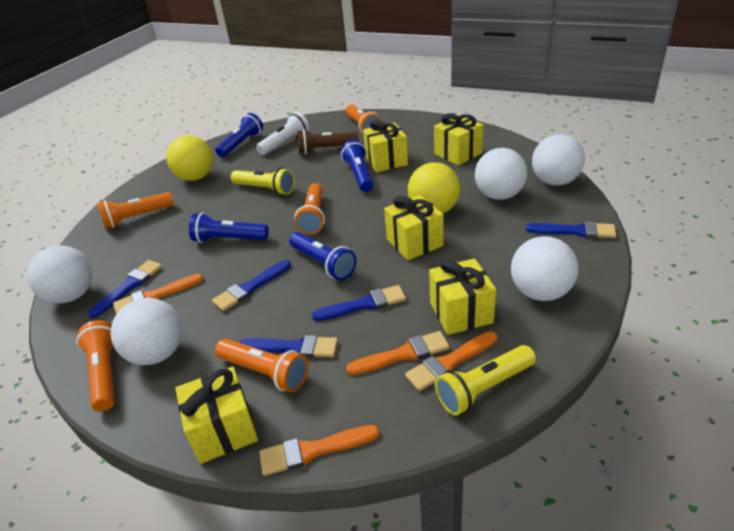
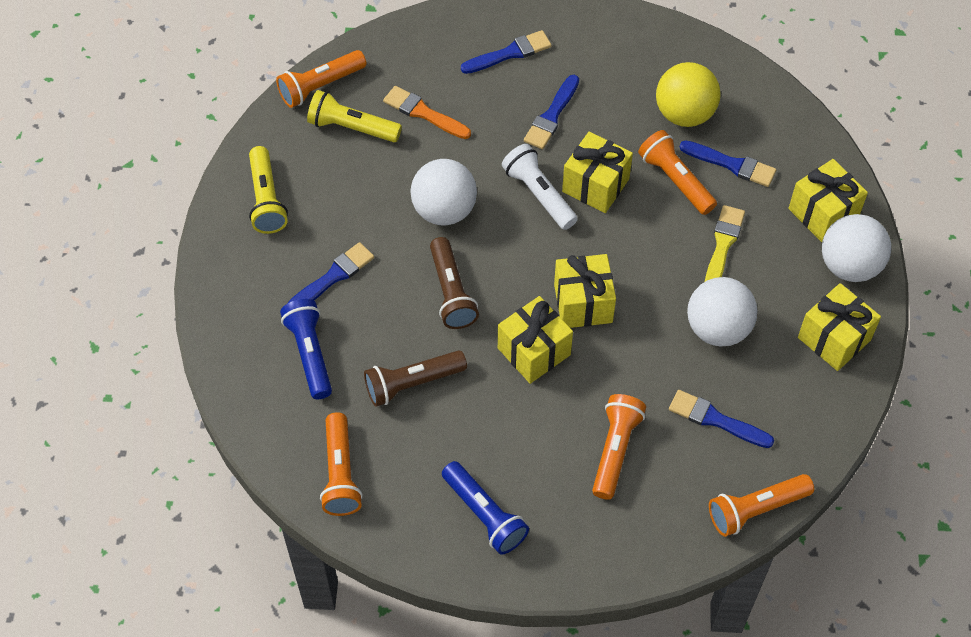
blue flashlight: 4 -> 2
brown flashlight: 1 -> 2
orange brush: 4 -> 1
white ball: 5 -> 3
yellow ball: 2 -> 1
yellow brush: 0 -> 1

